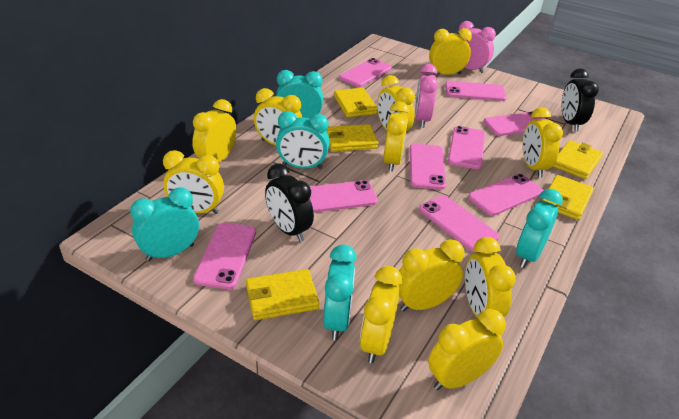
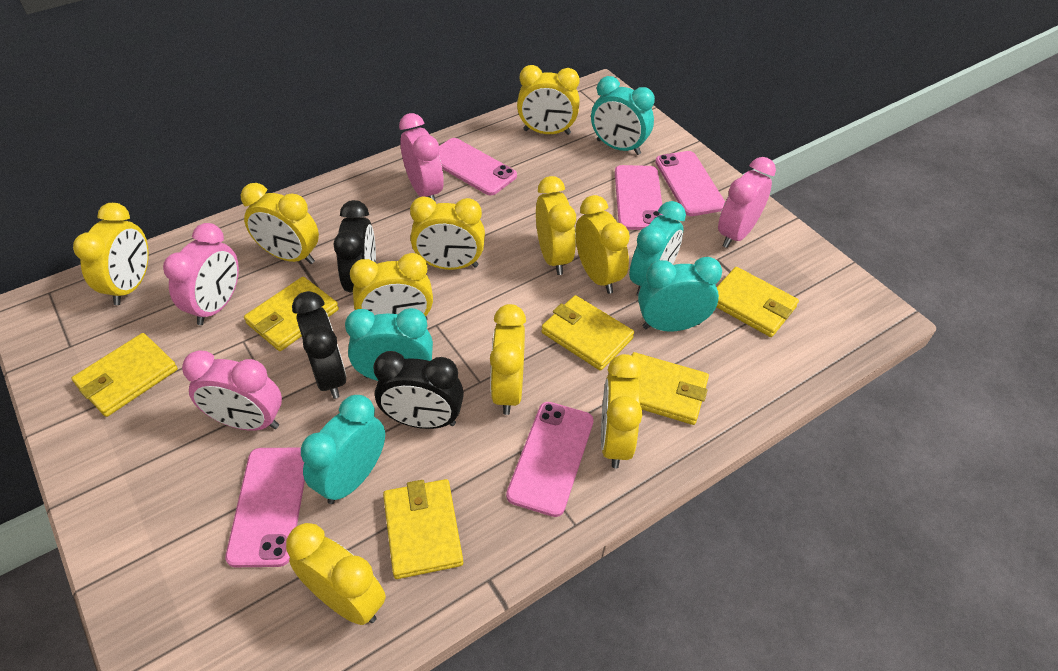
black clock: 2 -> 3
pink clock: 2 -> 4
pink phone: 9 -> 5
yellow clock: 11 -> 10
yellow wallet: 5 -> 6

